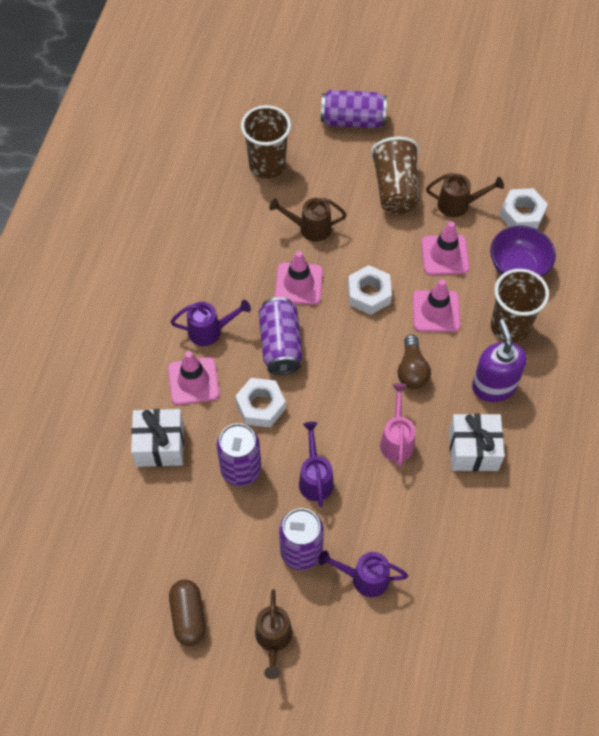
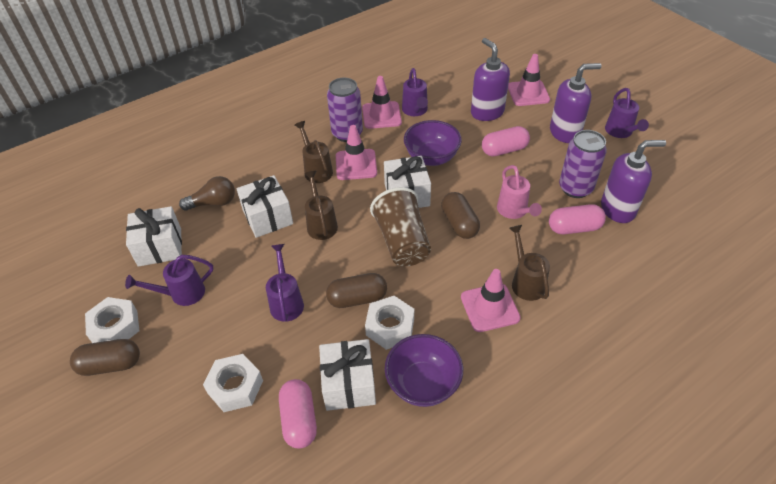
brown capsule: 1 -> 3
brown cup: 3 -> 1
pink capsule: 0 -> 3
purple bowl: 1 -> 2
purple can: 4 -> 2
purple soap dispenser: 1 -> 3
purple watering can: 3 -> 4
white gift: 2 -> 4

